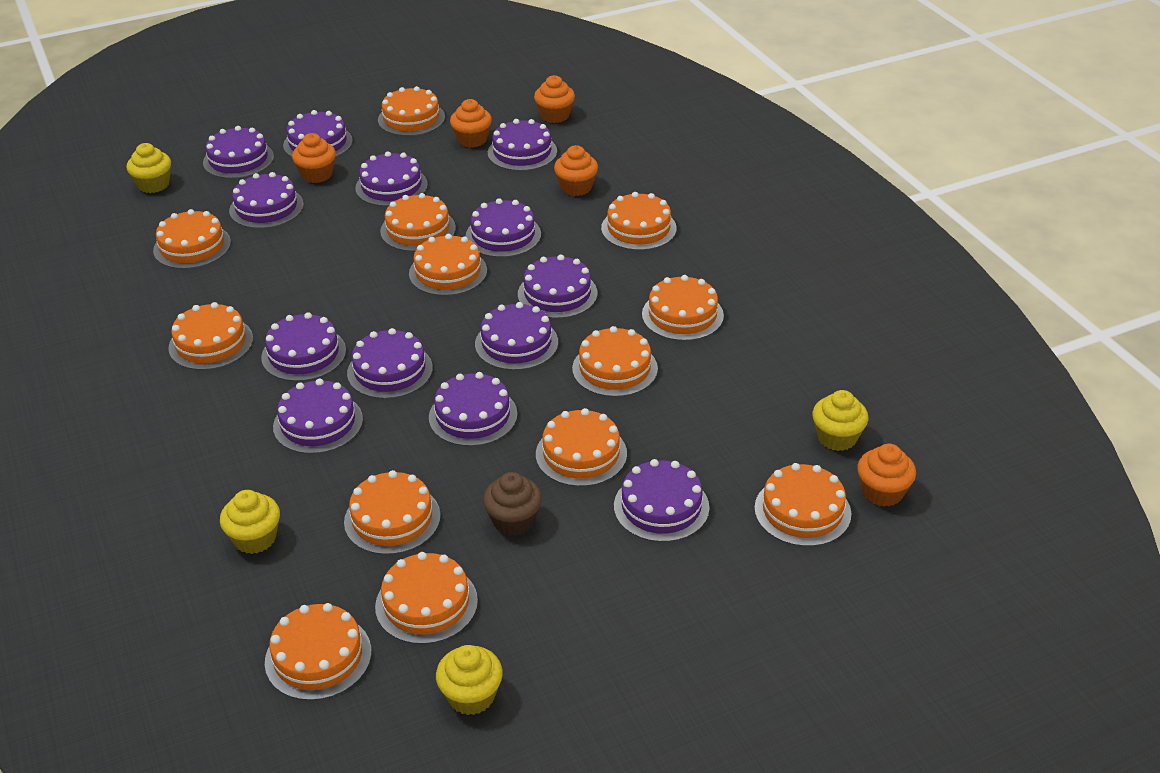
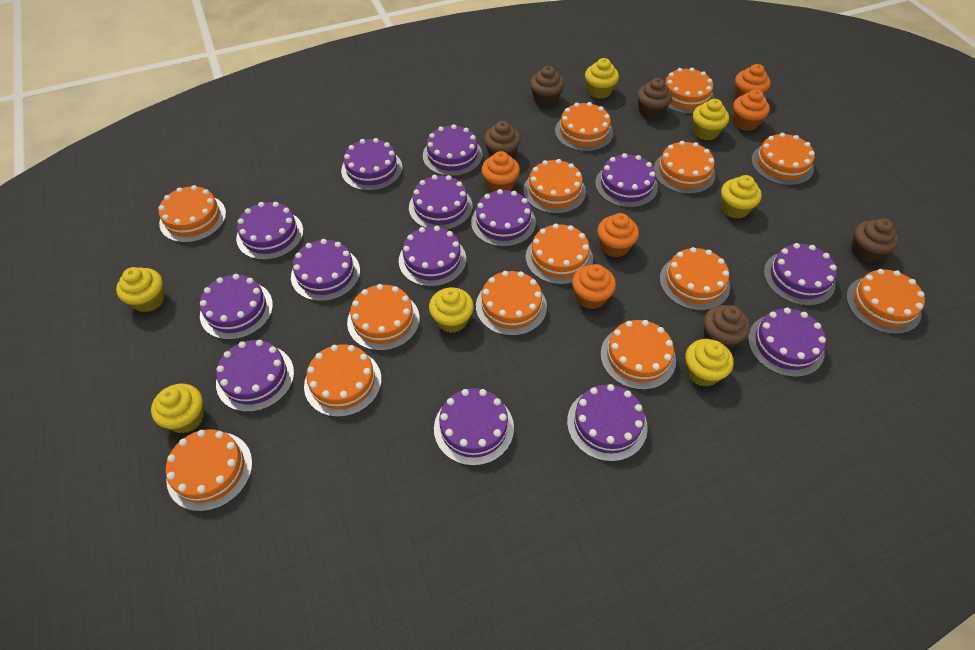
brown cupcake: 1 -> 5
orange cake: 13 -> 14
purple cake: 13 -> 14
yellow cupcake: 4 -> 7

